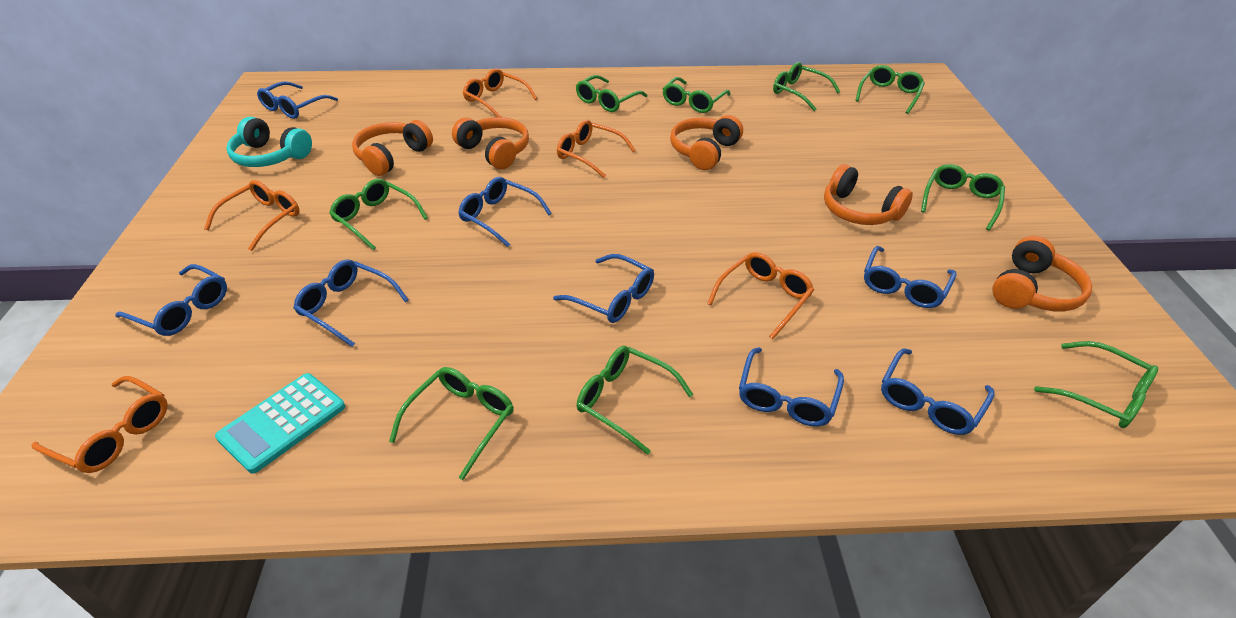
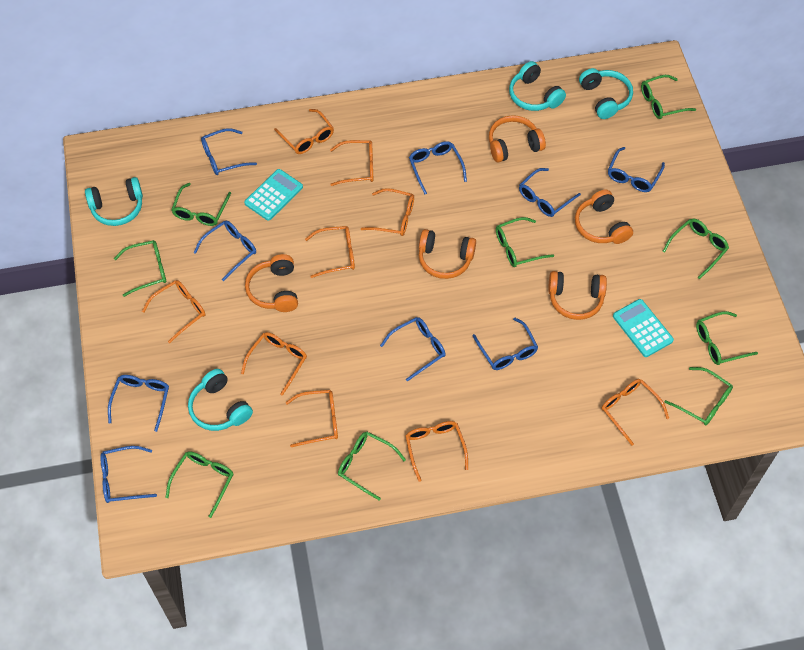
blue glasses: 8 -> 9
orange glasses: 5 -> 9
turquoise calculator: 1 -> 2
turquoise headphones: 1 -> 4

